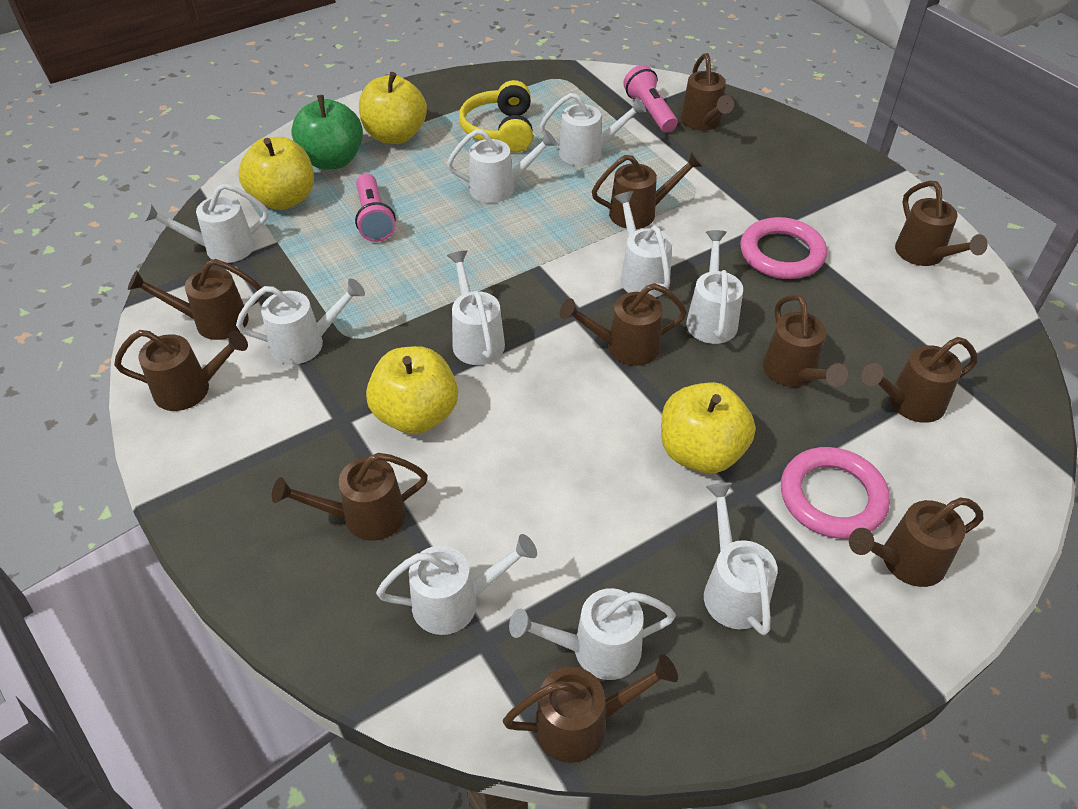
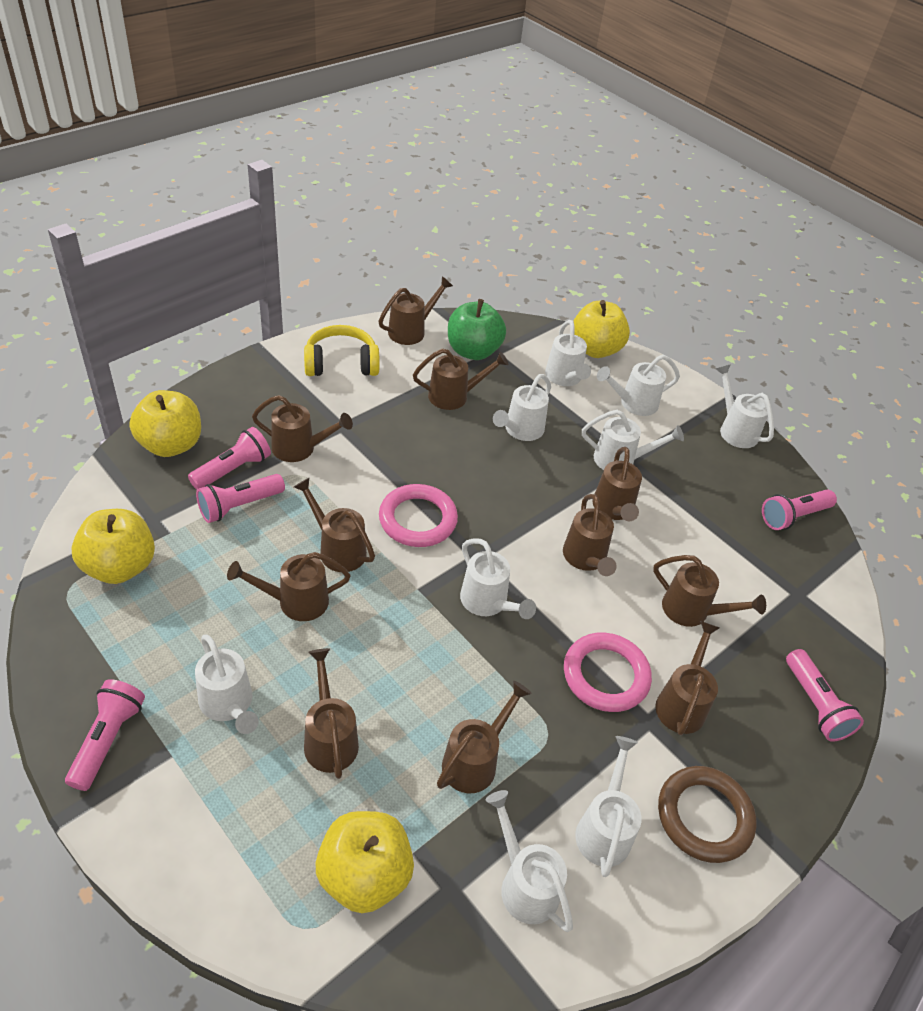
brown ring: 0 -> 1
pink flashlight: 2 -> 5
white watering can: 10 -> 9

